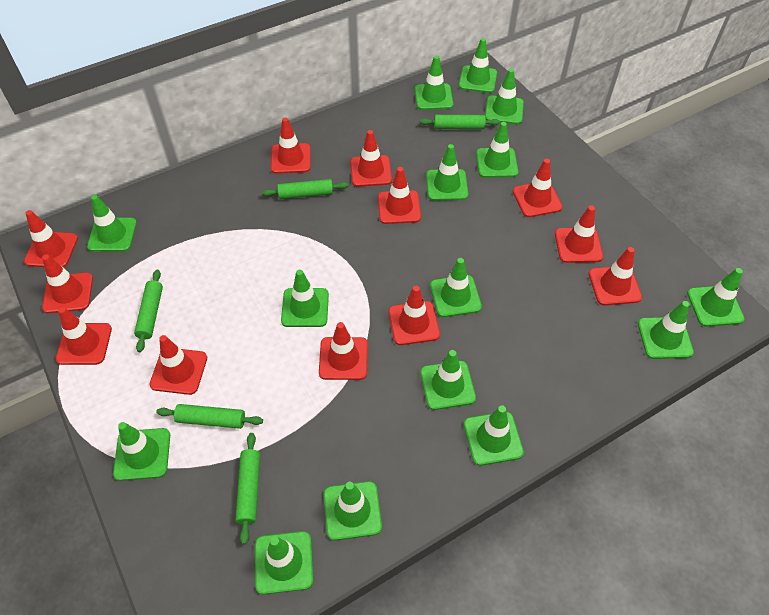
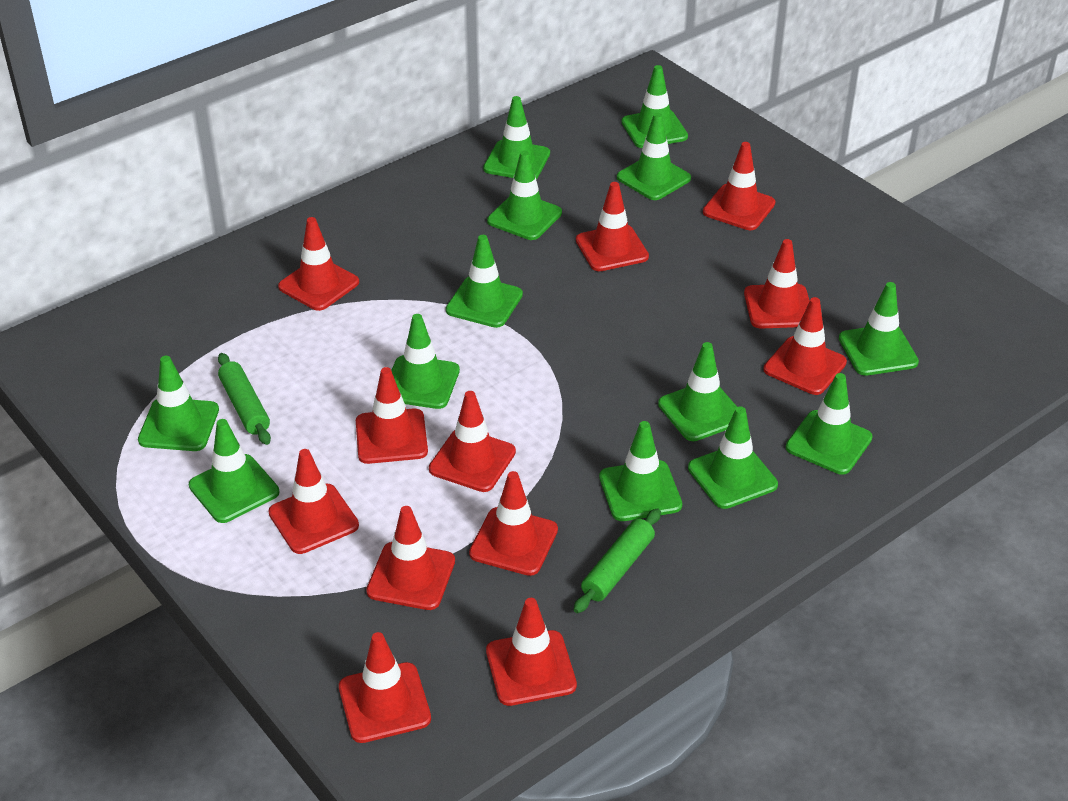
green rolling pin: 5 -> 2
green traffic cone: 15 -> 13

